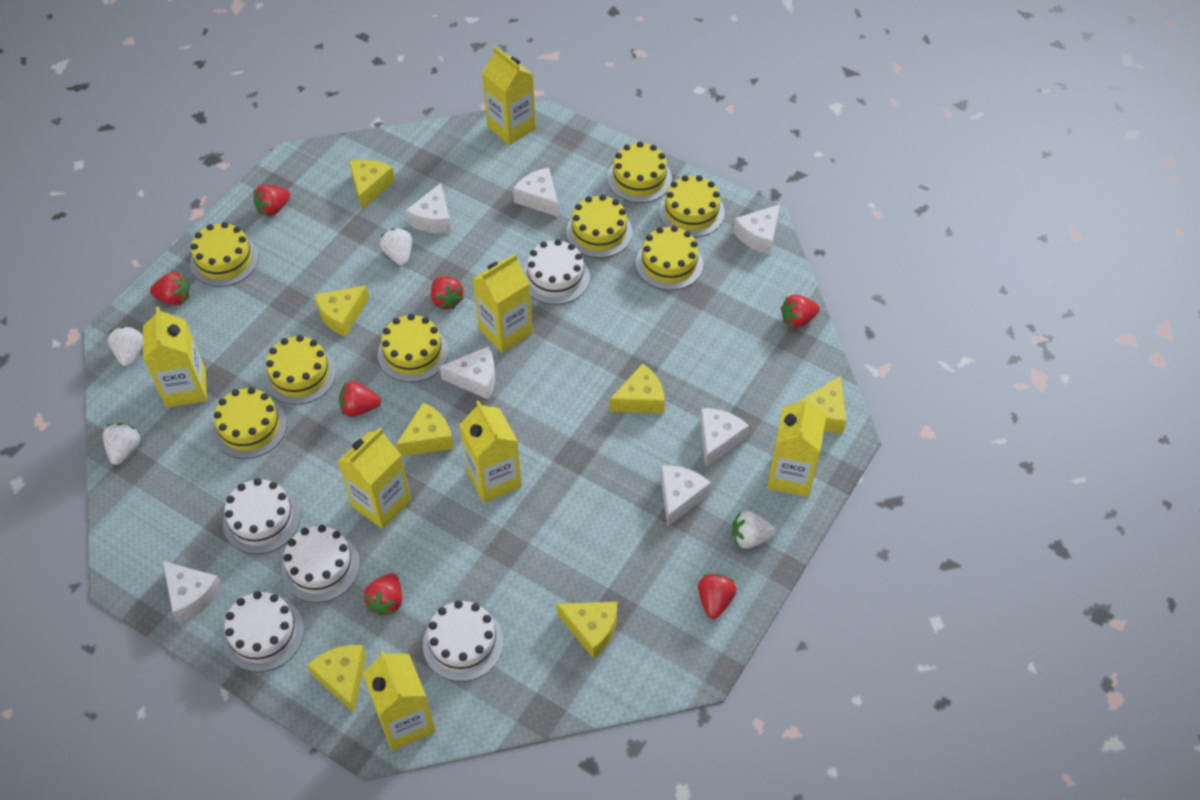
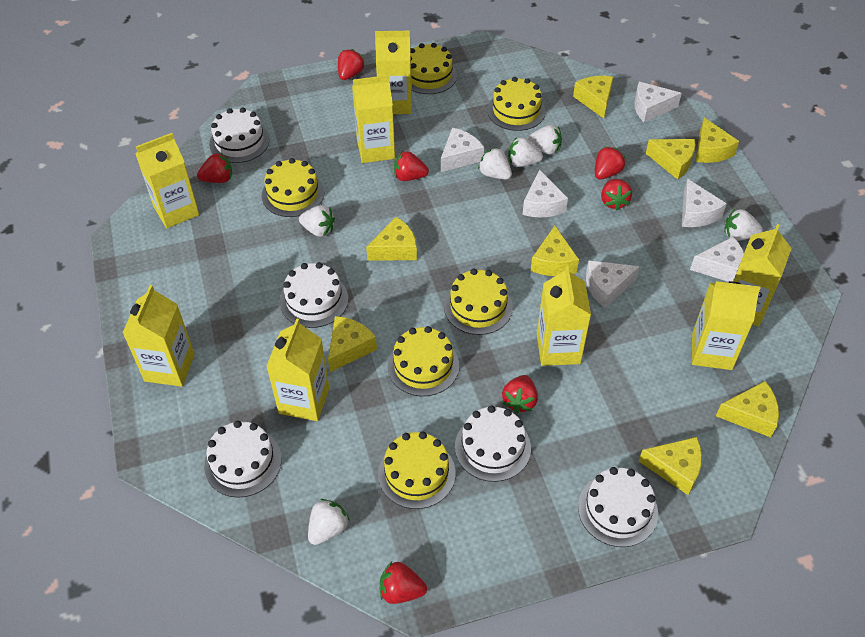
white cheese: 7 -> 6
white strawberry: 4 -> 6
yellow cake: 8 -> 6
yellow carton: 7 -> 8
yellow cheese: 7 -> 8

